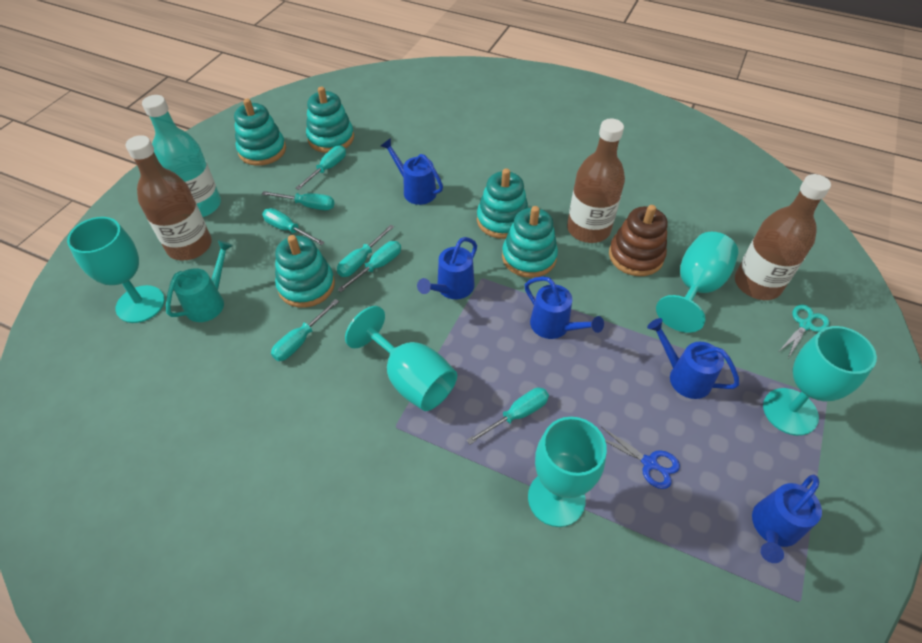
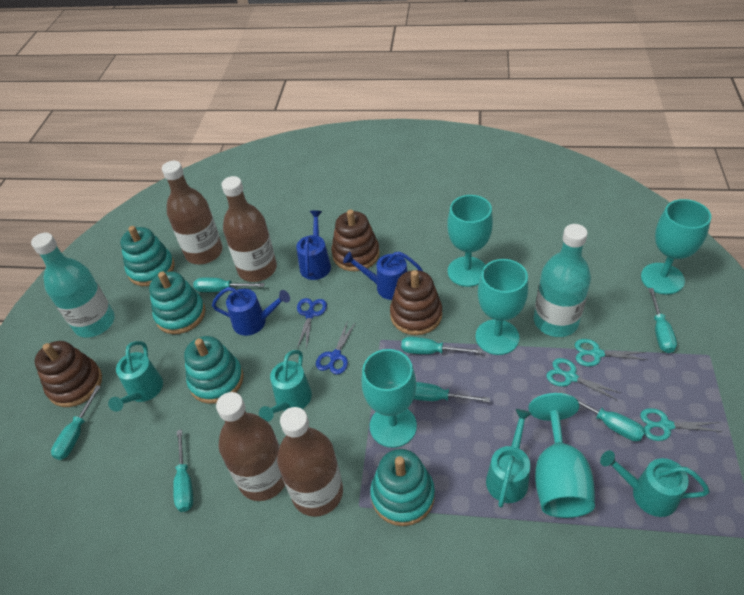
blue scissors: 1 -> 2
blue watering can: 5 -> 3
brown bottle: 3 -> 4
brown stacking toy: 1 -> 3
turquoise bottle: 1 -> 2
turquoise scissors: 1 -> 3
turquoise stacking toy: 5 -> 4
turquoise watering can: 1 -> 4

